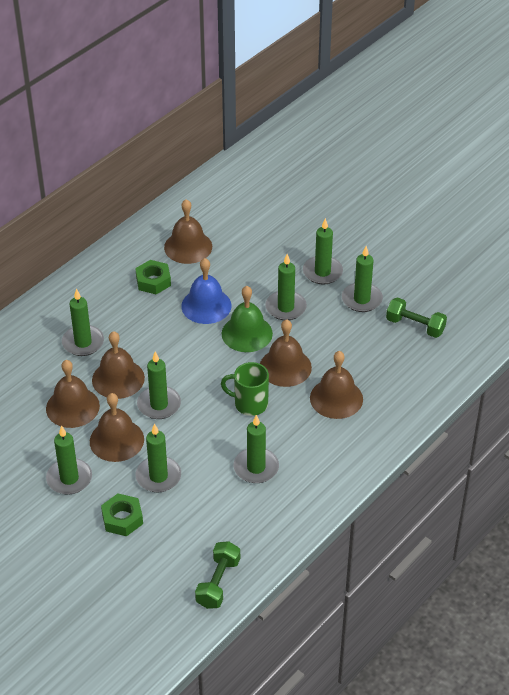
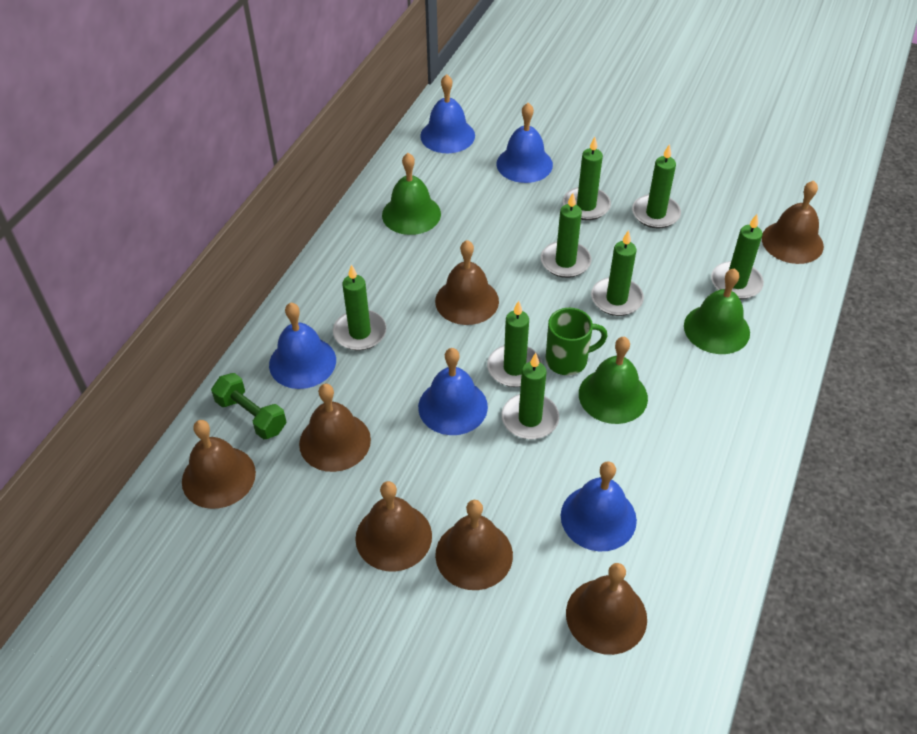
blue bell: 1 -> 5
brown bell: 6 -> 7
green bell: 1 -> 3
green dumbbell: 2 -> 1
green nut: 2 -> 0

